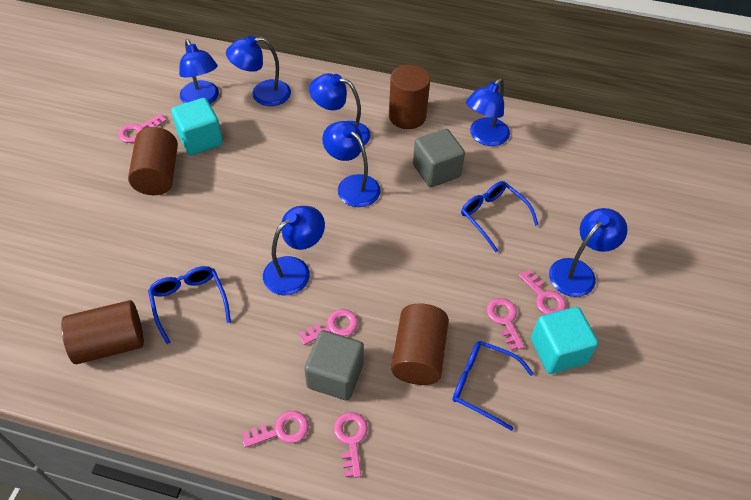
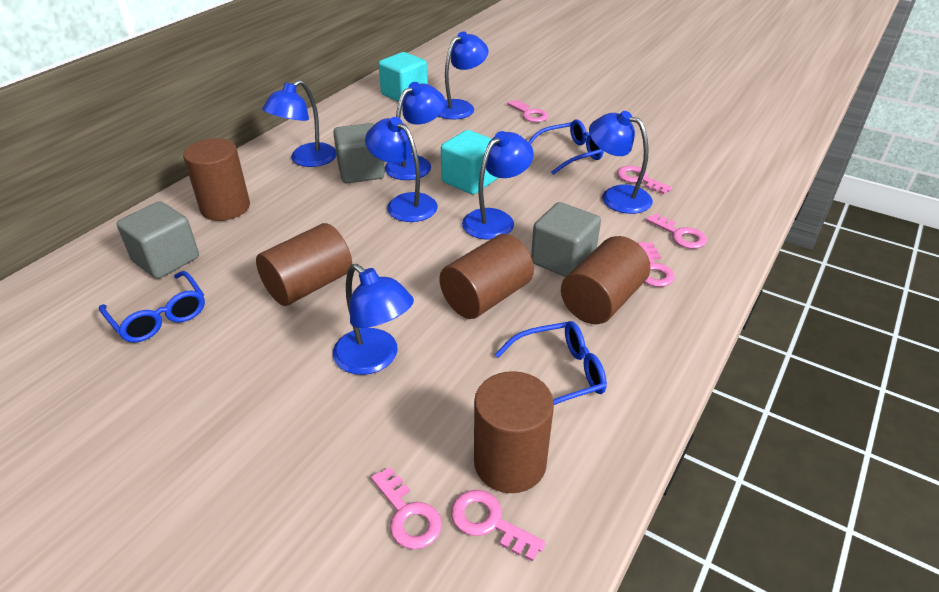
brown cylinder: 4 -> 5
grey cube: 2 -> 3

